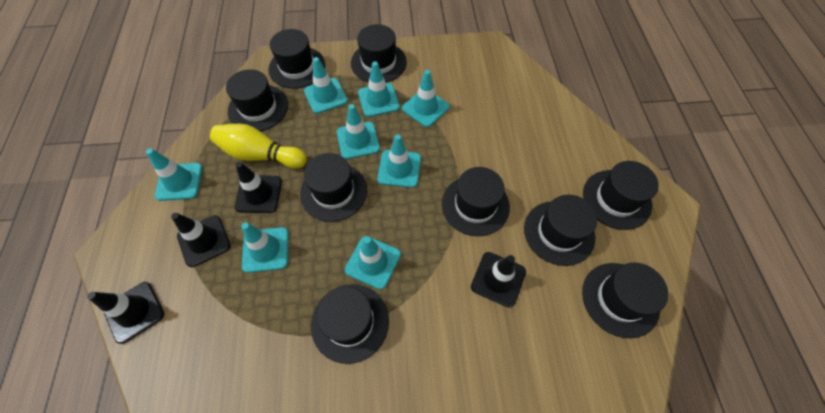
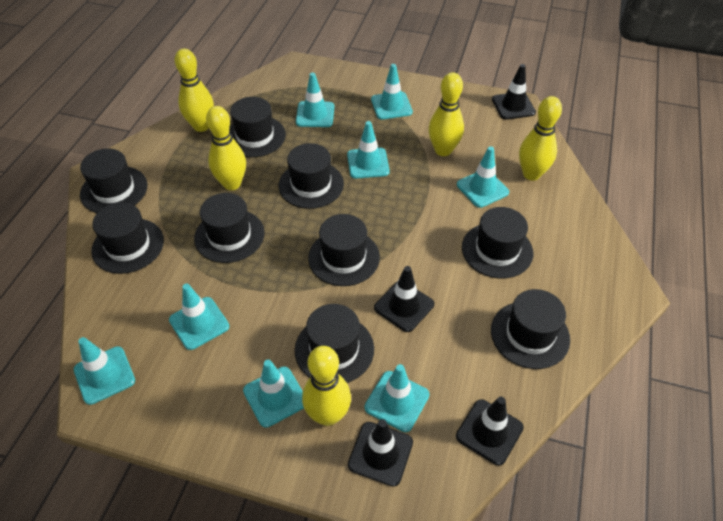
yellow bowling pin: 1 -> 5

